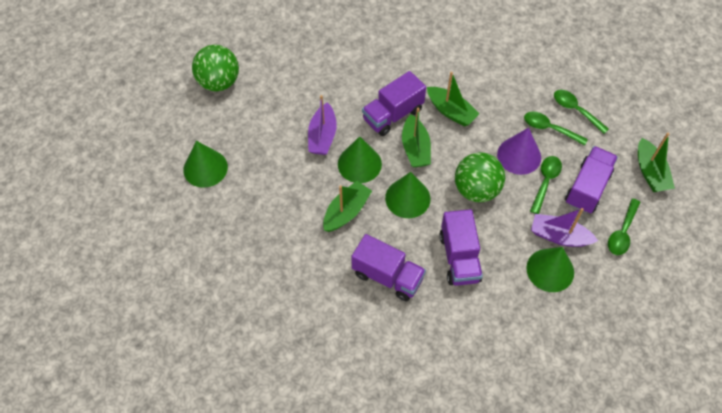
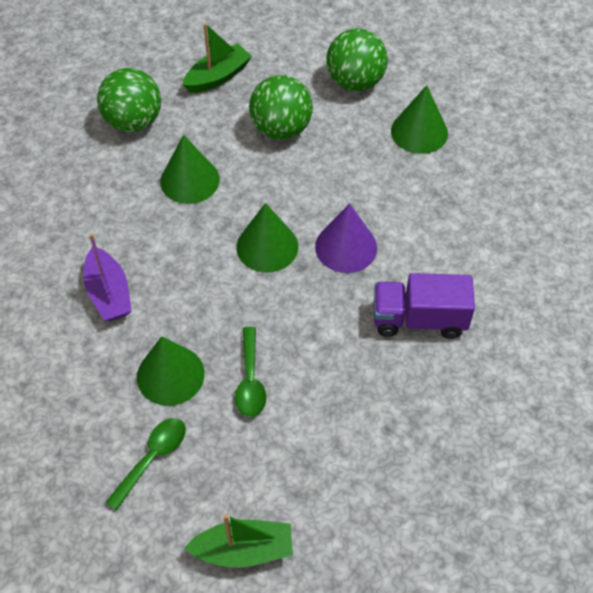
green ball: 2 -> 3
green boat: 4 -> 2
green spoon: 4 -> 2
purple boat: 2 -> 1
purple truck: 4 -> 1

